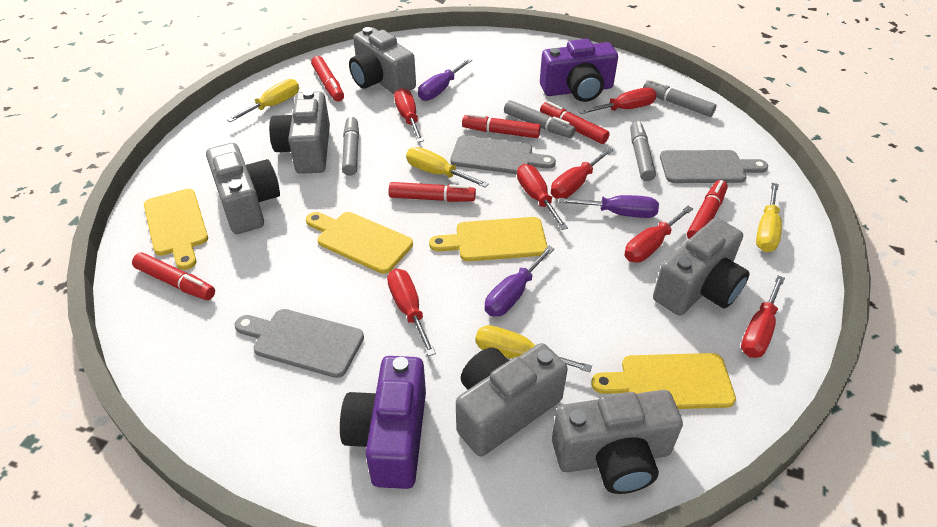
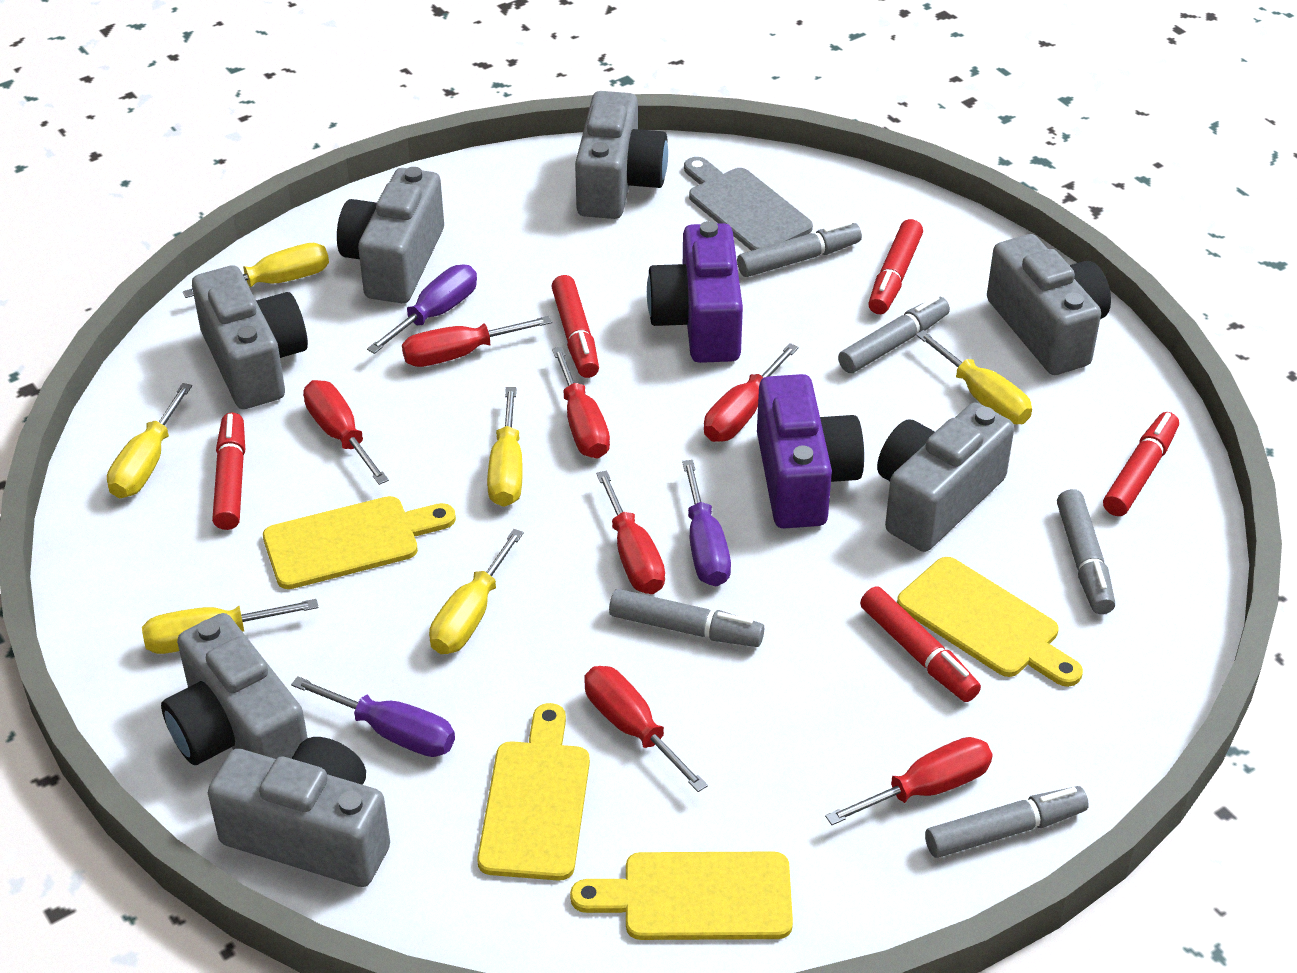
grey camera: 6 -> 7
grey cutting board: 3 -> 1
grey marker: 4 -> 5
red marker: 6 -> 5
yellow screwdriver: 4 -> 6

